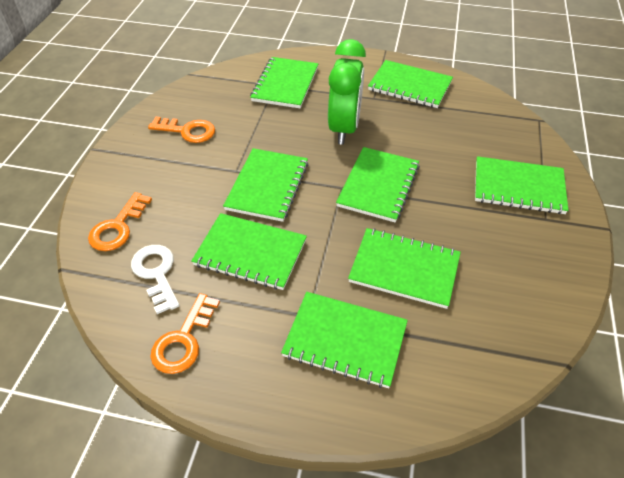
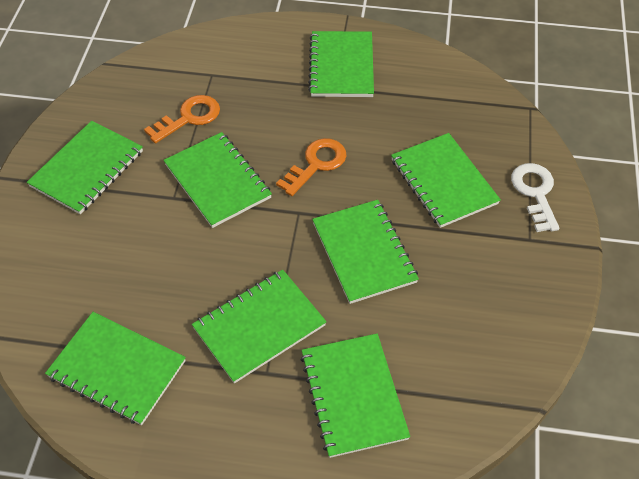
green clock: 1 -> 0
orange key: 3 -> 2

